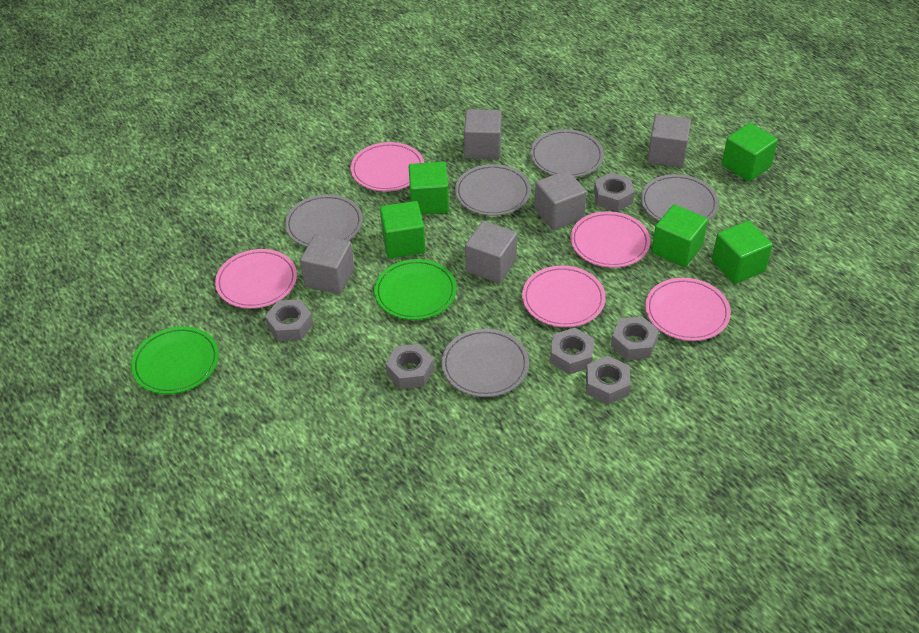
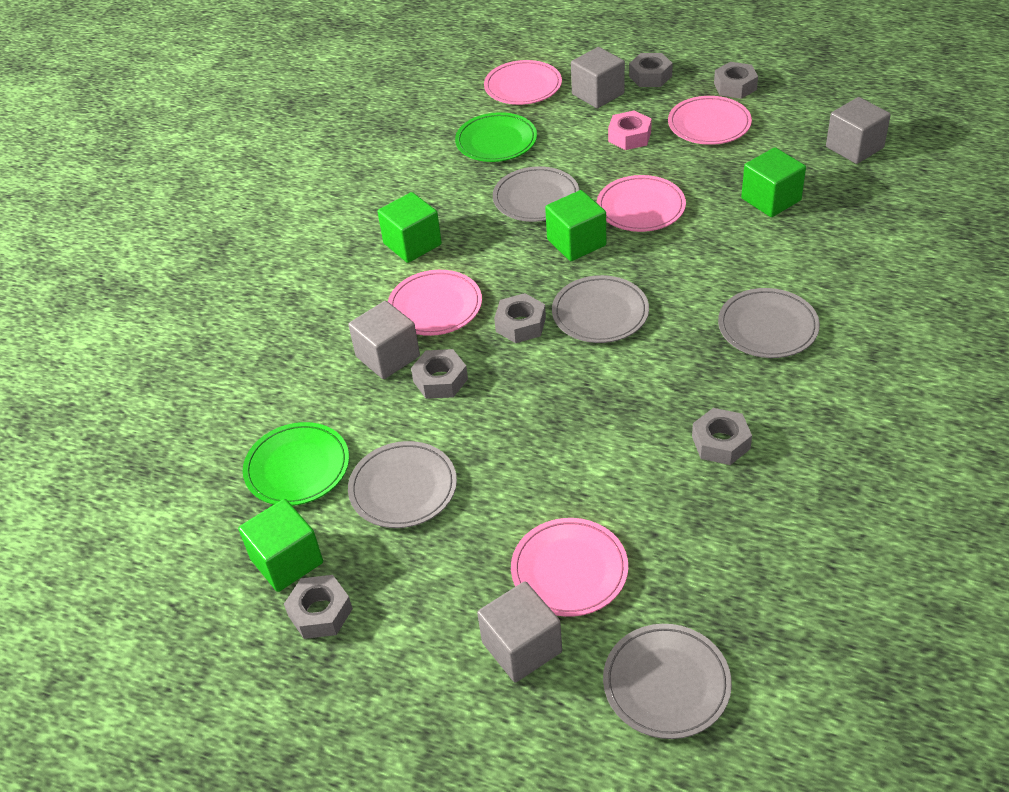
green cube: 5 -> 4
grey cube: 5 -> 4
pink nut: 0 -> 1

